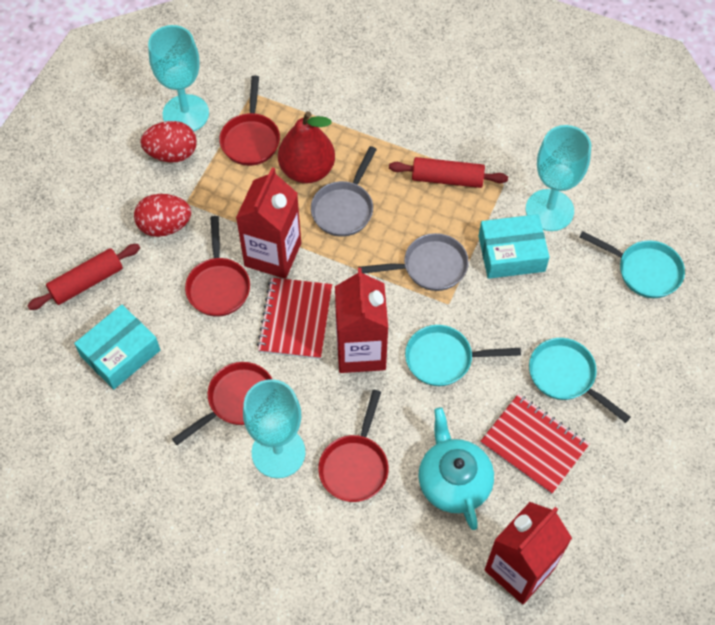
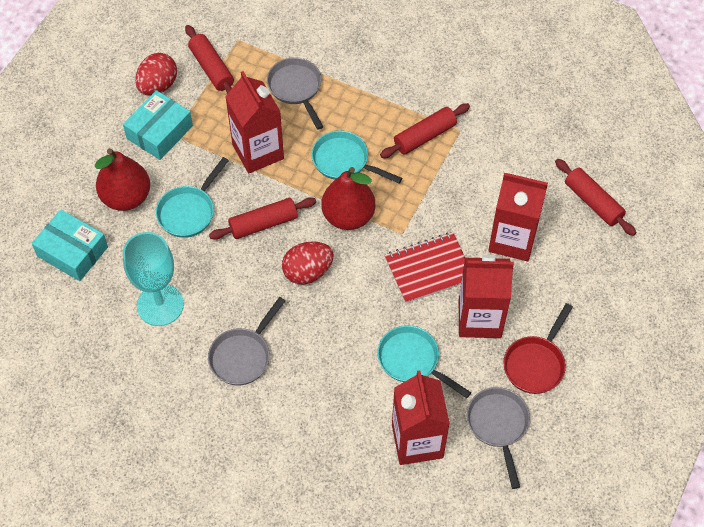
grey pan: 2 -> 3
red carton: 3 -> 4
red notebook: 2 -> 1
red pan: 4 -> 1
red pear: 1 -> 2
red rolling pin: 2 -> 4
turquoise goblet: 3 -> 1
turquoise teapot: 1 -> 0

